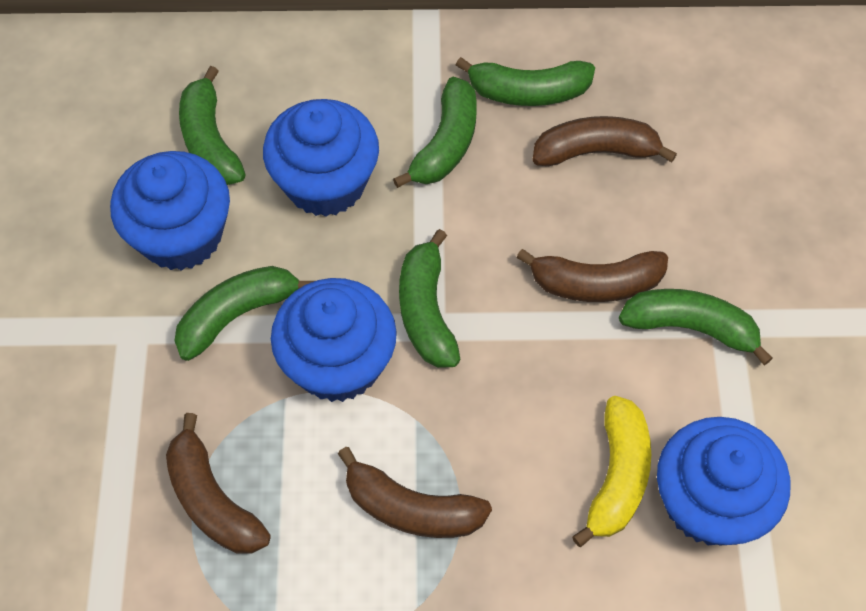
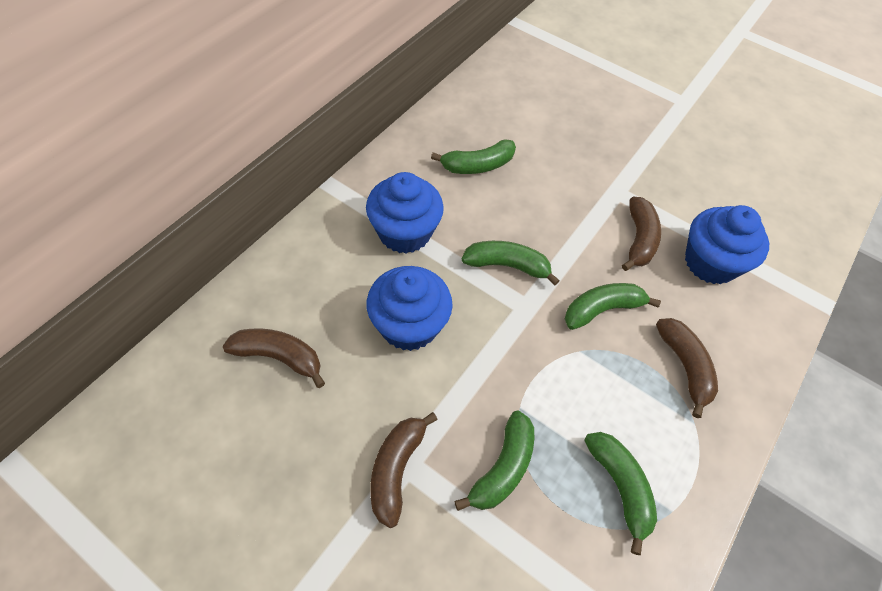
blue cupcake: 4 -> 3
green banana: 6 -> 5
yellow banana: 1 -> 0

